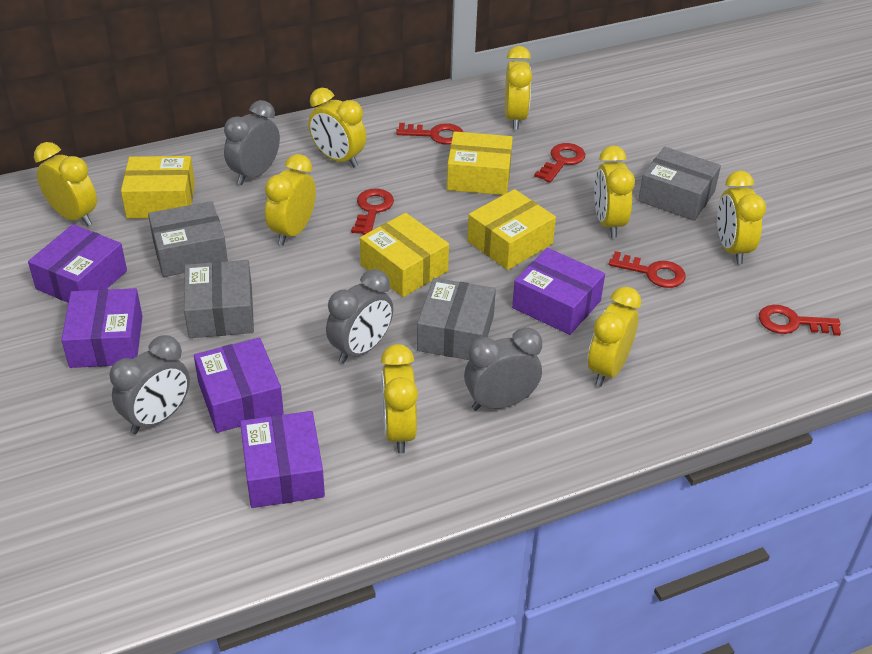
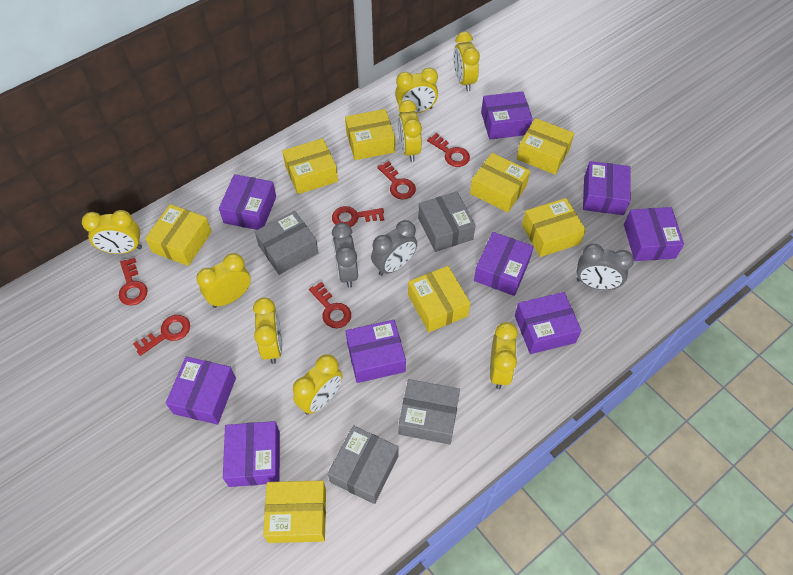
grey clock: 4 -> 3
purple box: 5 -> 9
red key: 5 -> 6
yellow box: 4 -> 8

